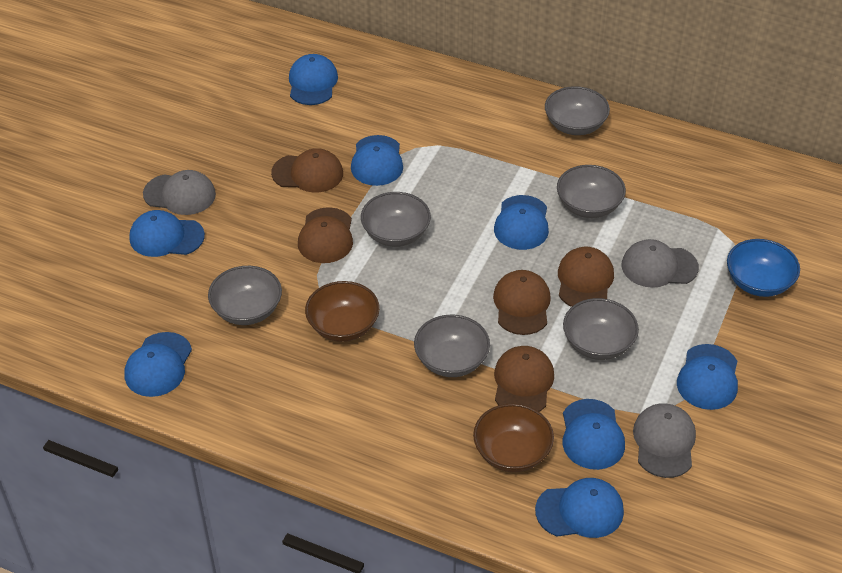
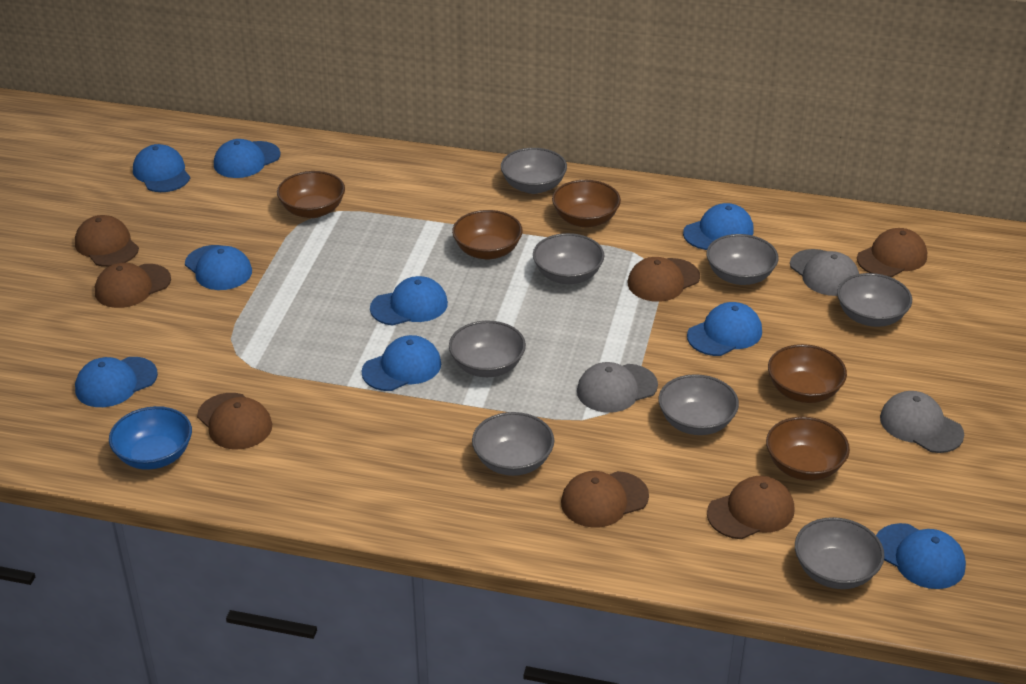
blue cap: 8 -> 9
brown bowl: 2 -> 5
brown cap: 5 -> 7
grey bowl: 6 -> 8

